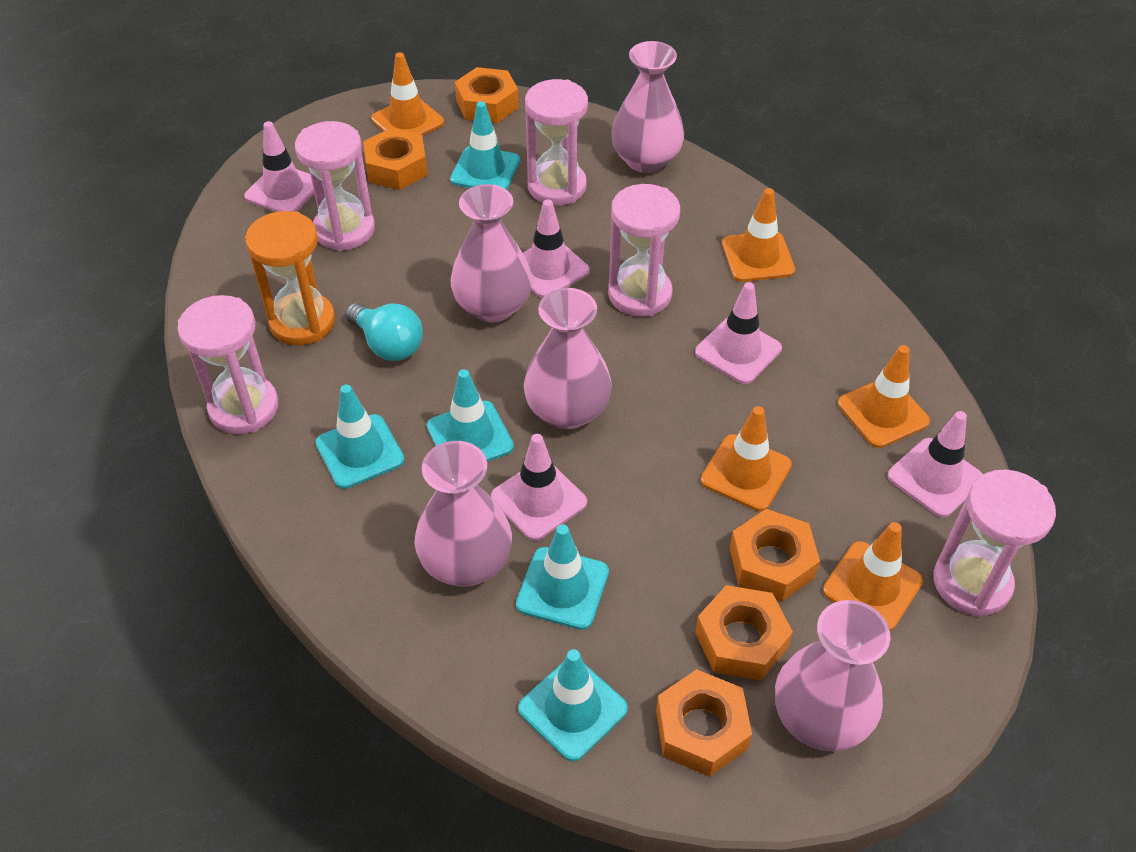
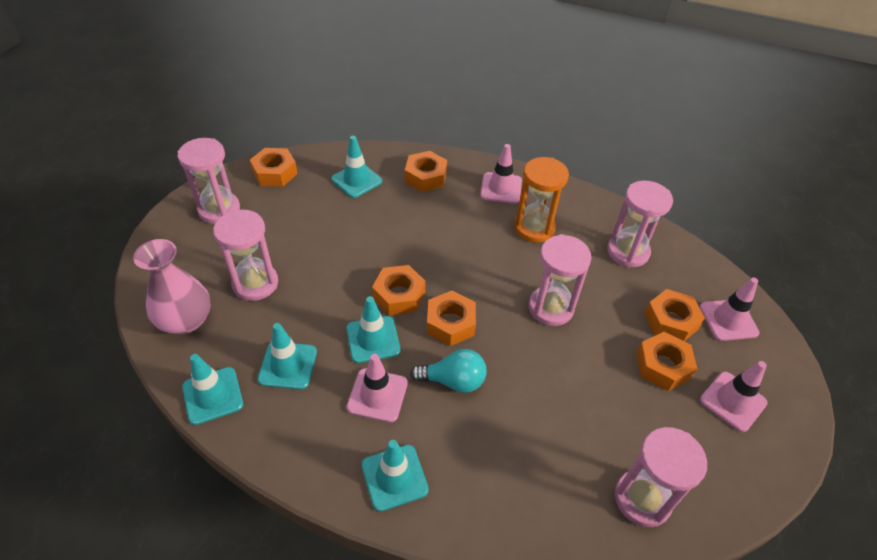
orange nut: 5 -> 6
orange traffic cone: 5 -> 0
pink traffic cone: 5 -> 4
pink vase: 5 -> 1

